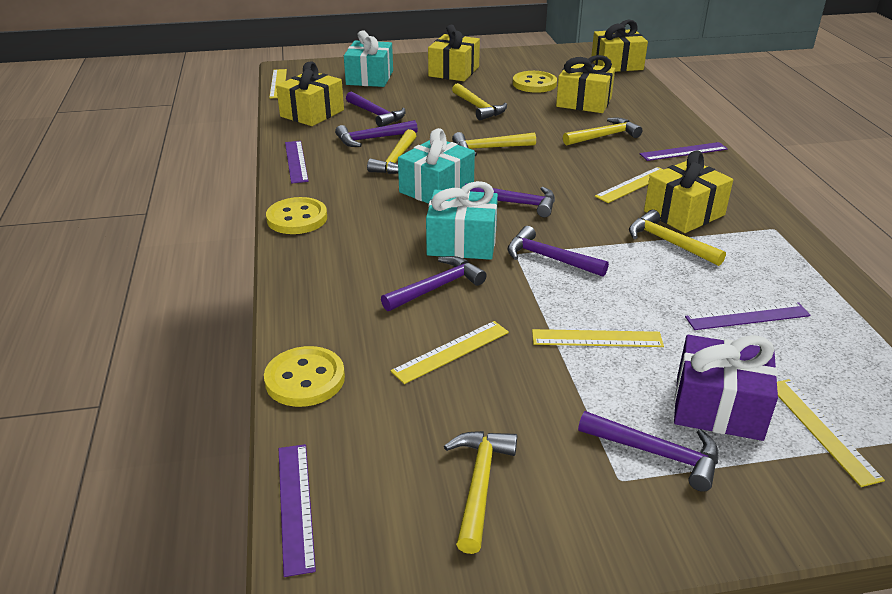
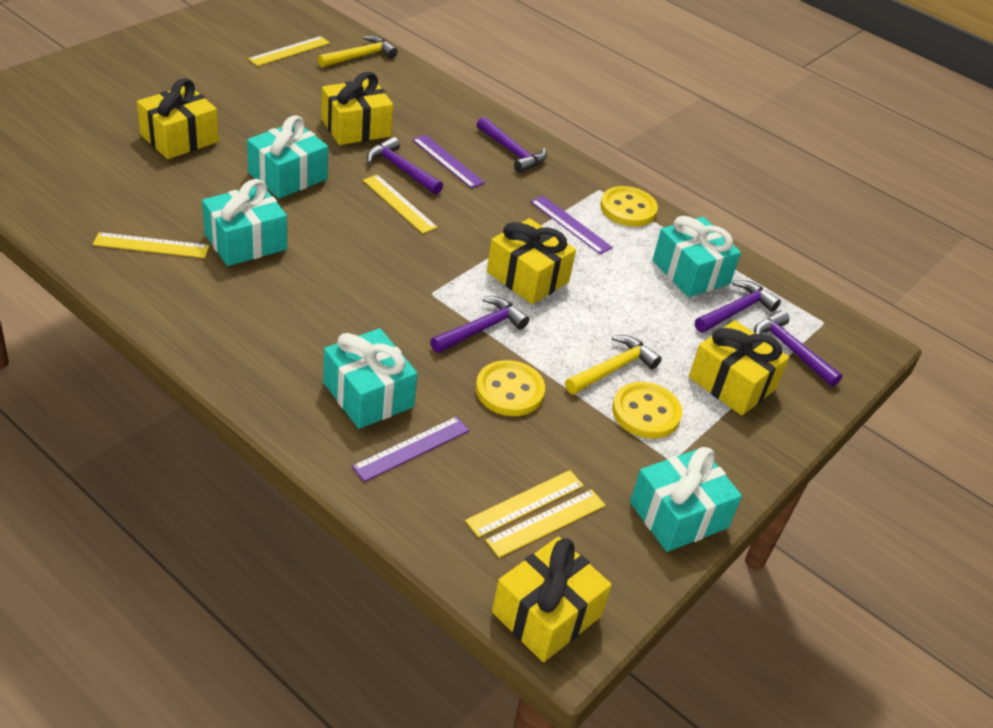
purple gift: 1 -> 0
purple hammer: 6 -> 5
purple ruler: 4 -> 3
turquoise gift: 3 -> 5
yellow hammer: 6 -> 2

